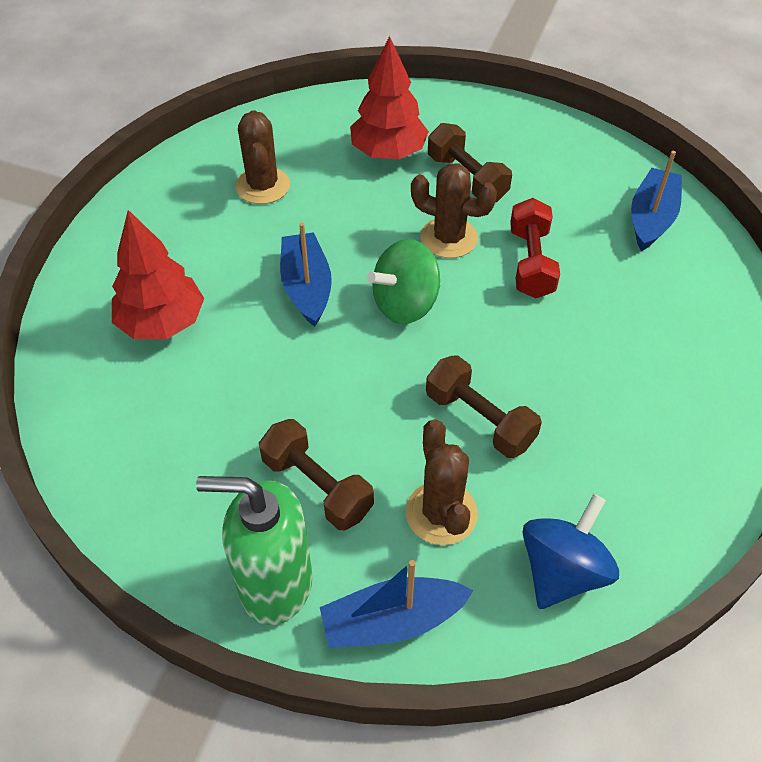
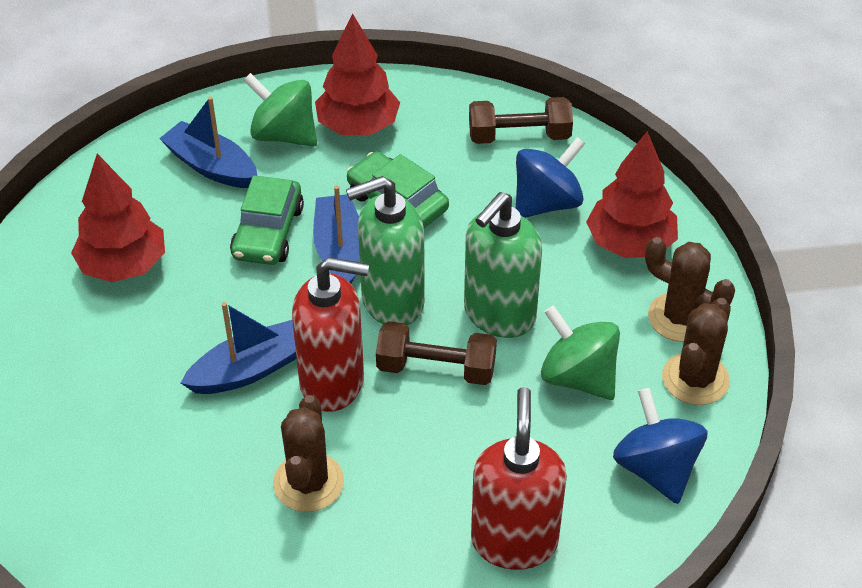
blue spinning top: 1 -> 2
brown dumbbell: 3 -> 2
green car: 0 -> 2
green soap dispenser: 1 -> 2
green spinning top: 1 -> 2
red dumbbell: 1 -> 0
red soap dispenser: 0 -> 2
red tree: 2 -> 3

